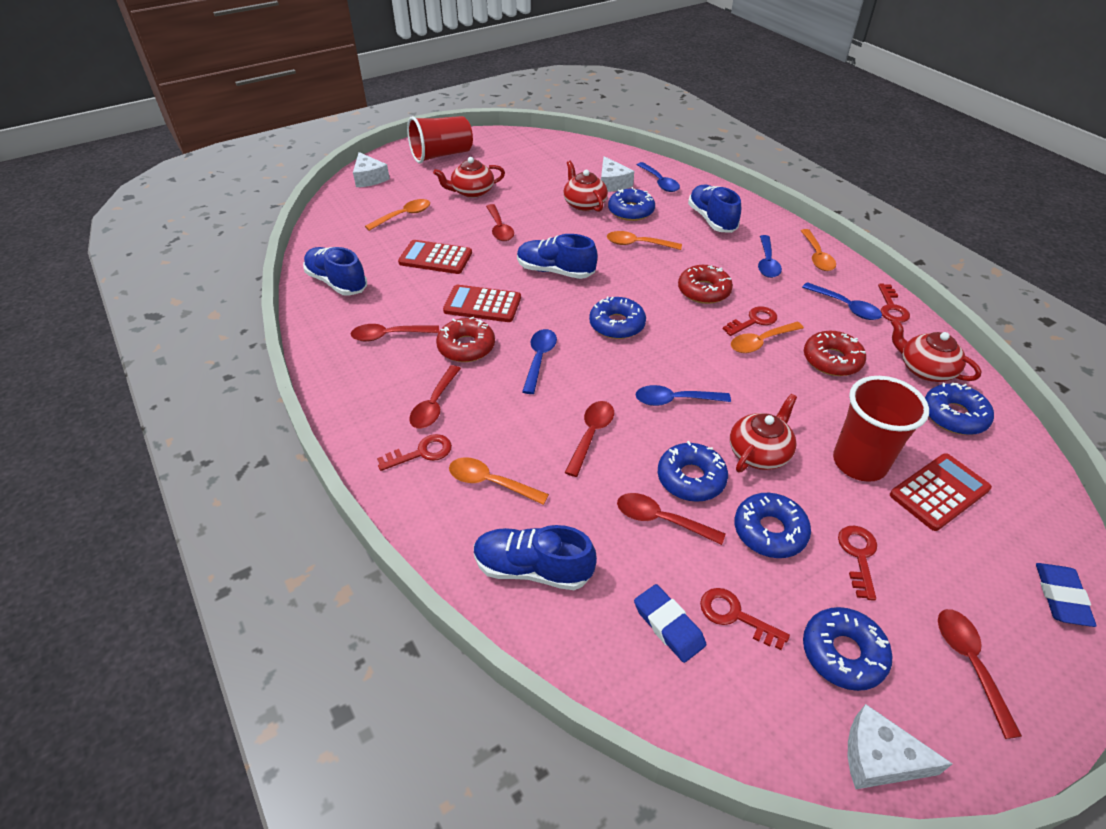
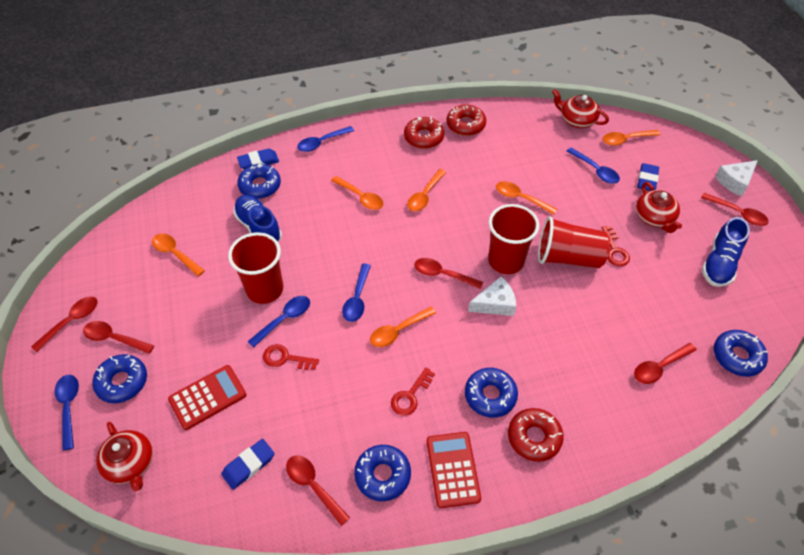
blue donut: 6 -> 5
blue eraser: 2 -> 3
blue shoe: 4 -> 2
orange spoon: 5 -> 6
red calculator: 3 -> 2
red cup: 2 -> 3
red key: 5 -> 3
red teapot: 4 -> 3
white cheese: 3 -> 2

